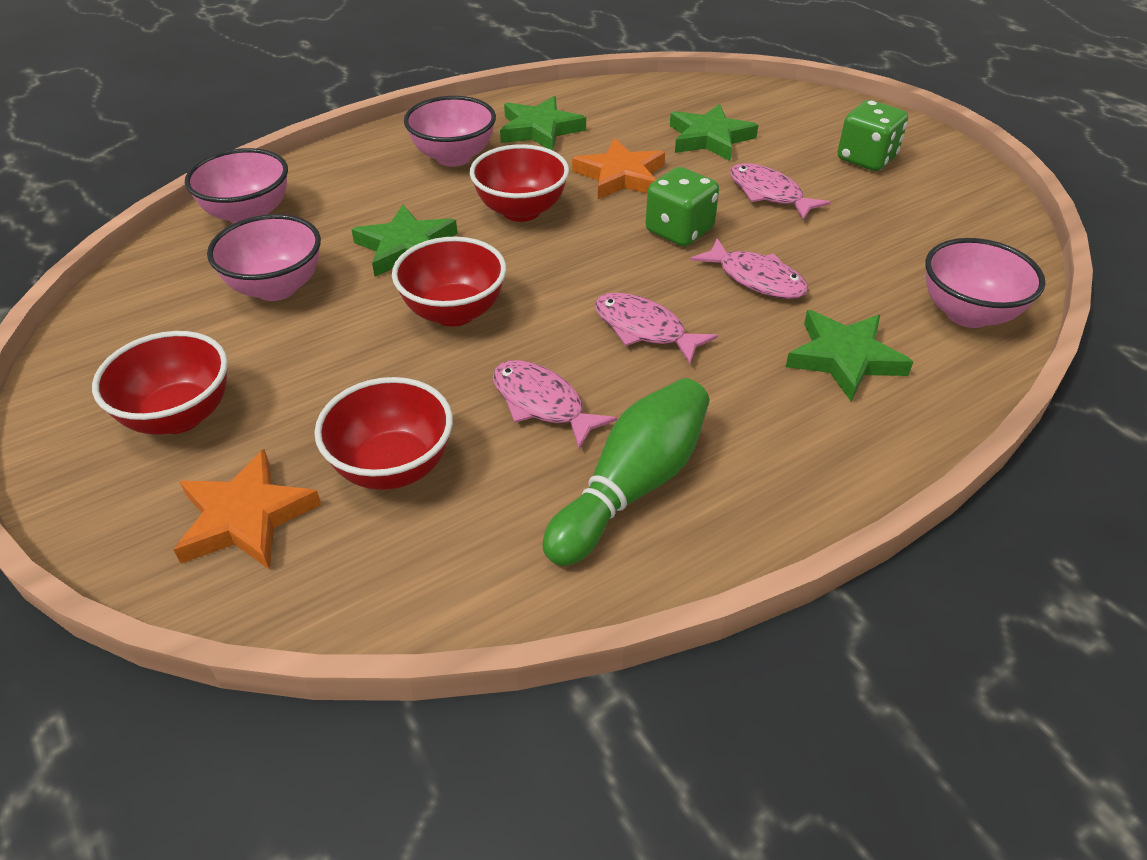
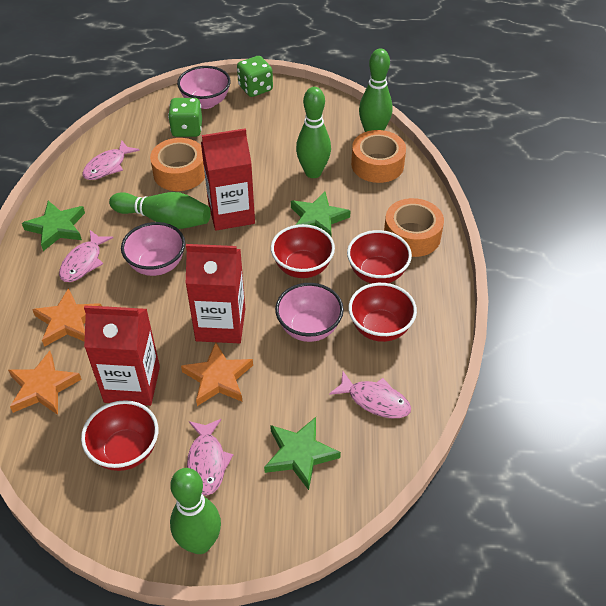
green bowling pin: 1 -> 4
green star: 4 -> 3
orange star: 2 -> 3
orange tape: 0 -> 3
pink bowl: 4 -> 3
red carton: 0 -> 3

